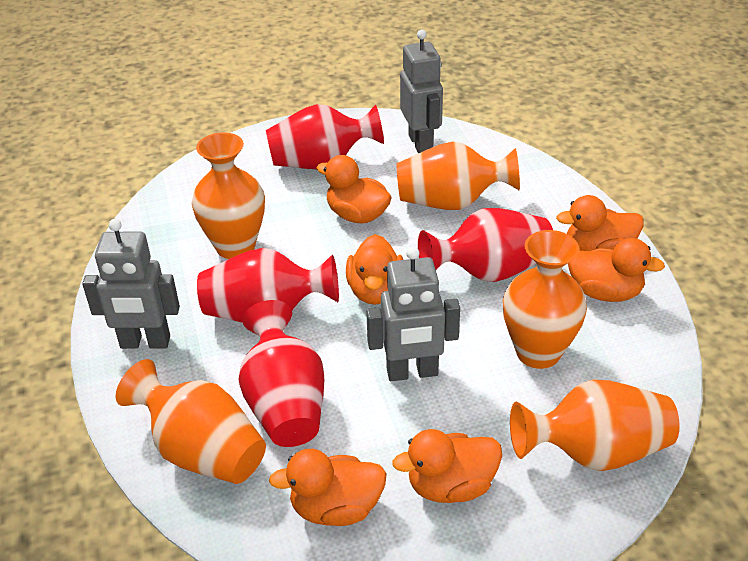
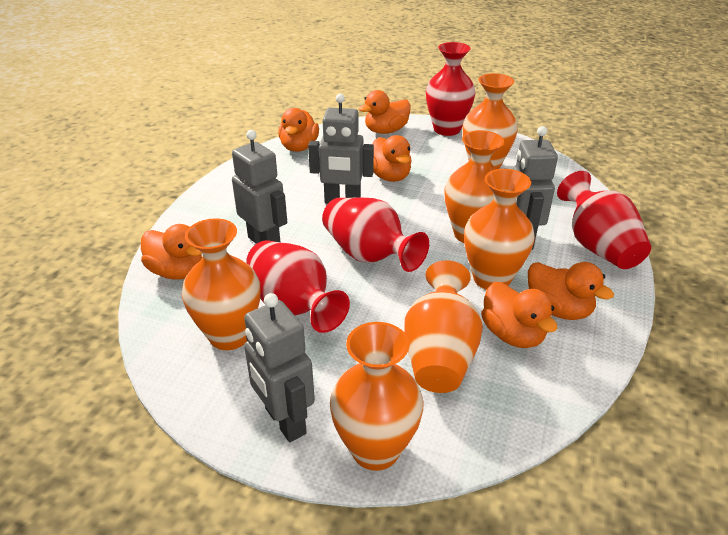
grey robot: 3 -> 4
orange vase: 5 -> 6

